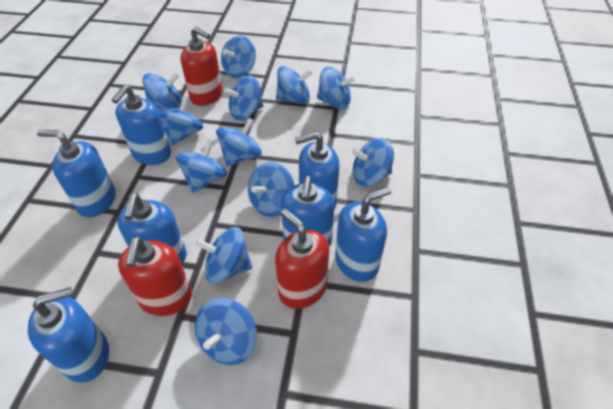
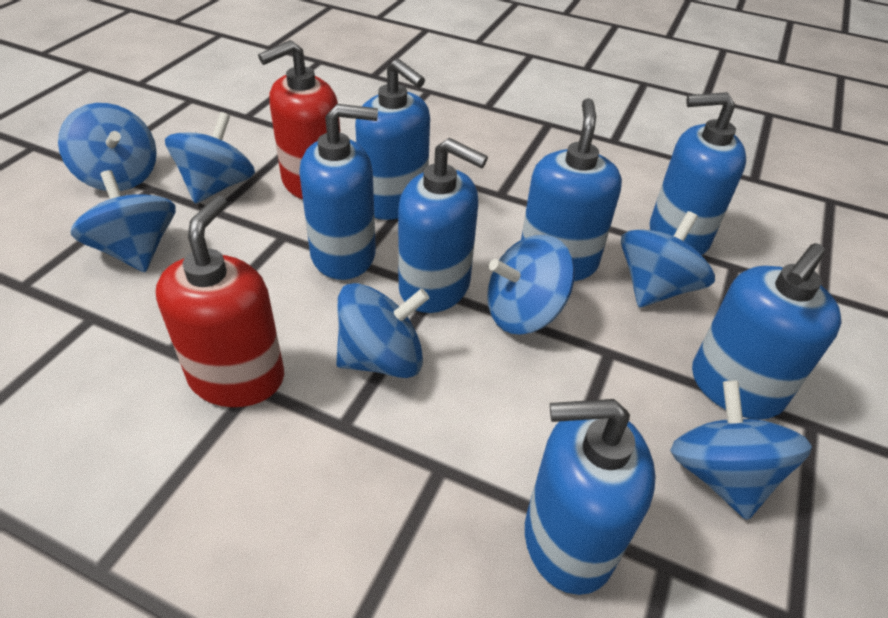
blue spinning top: 12 -> 7
red soap dispenser: 3 -> 2

